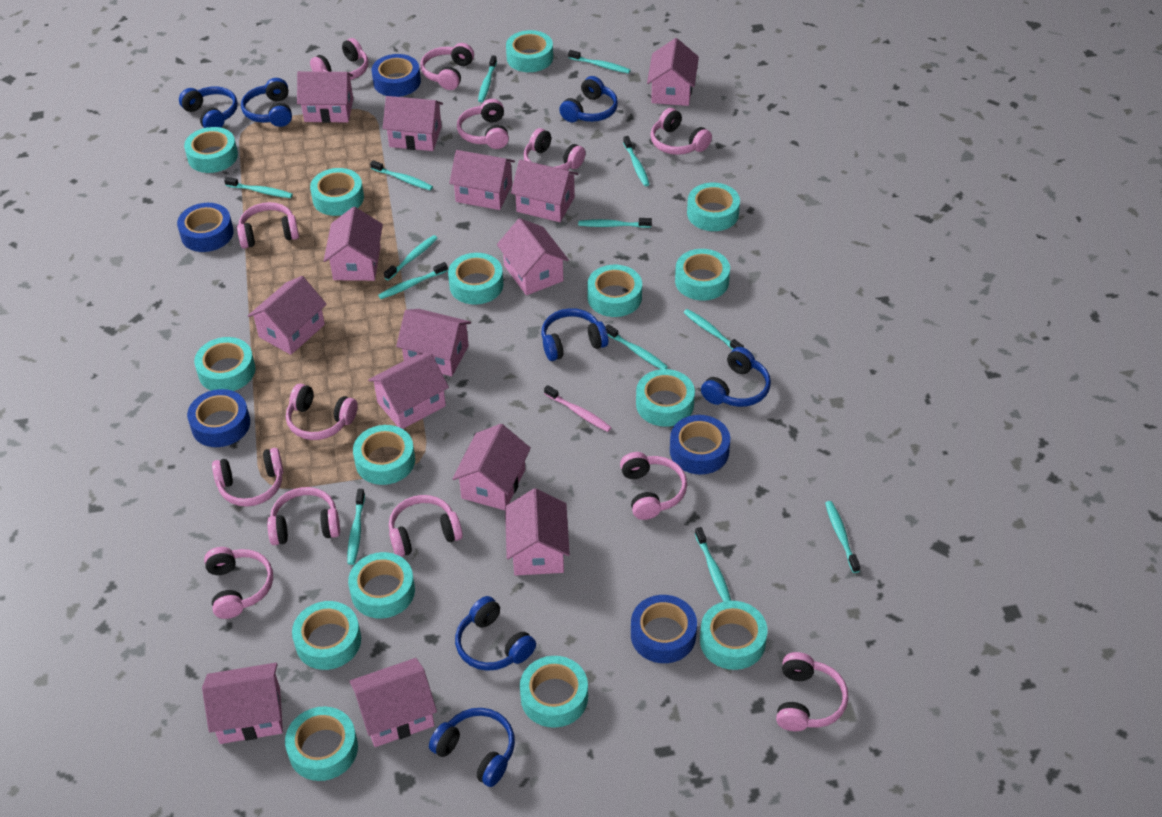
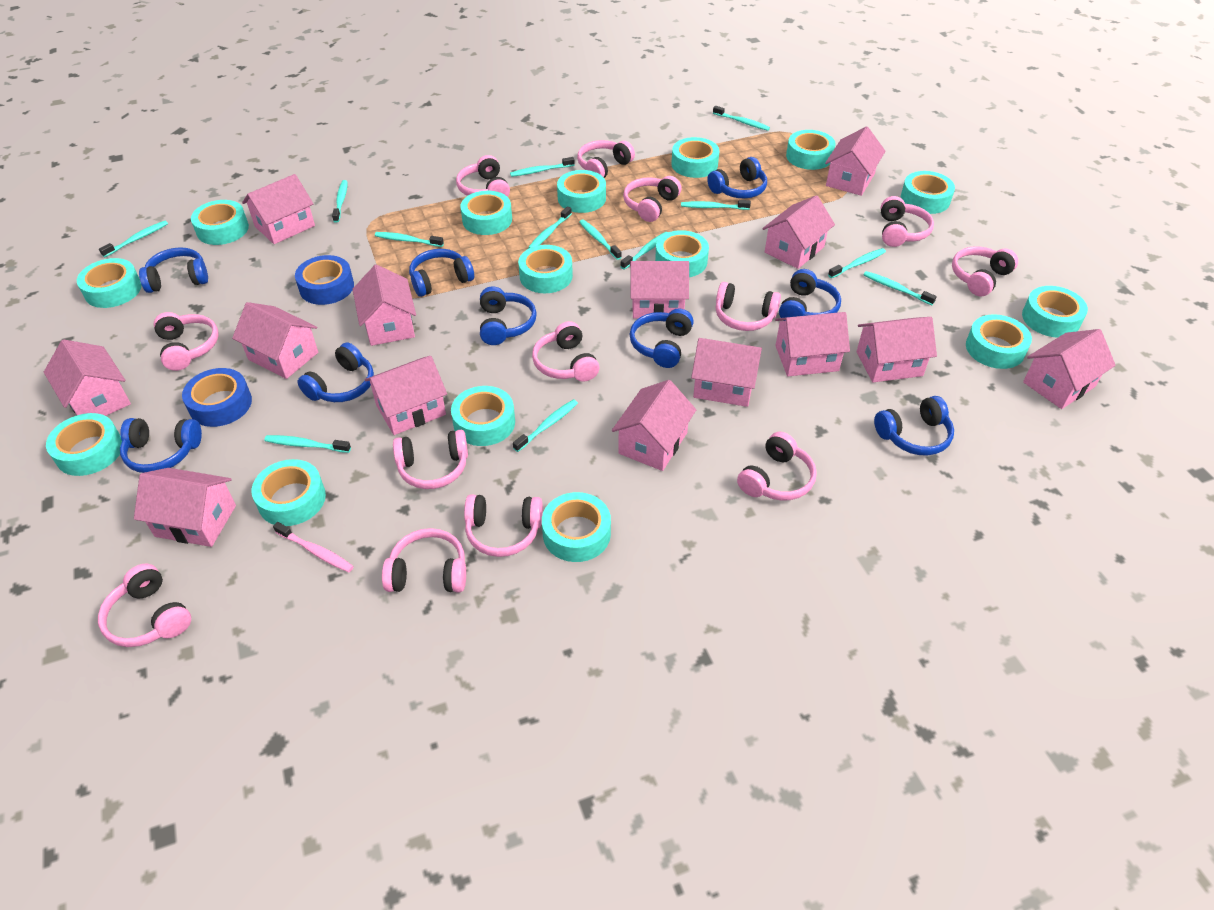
blue headphones: 7 -> 9
blue tape: 5 -> 2

